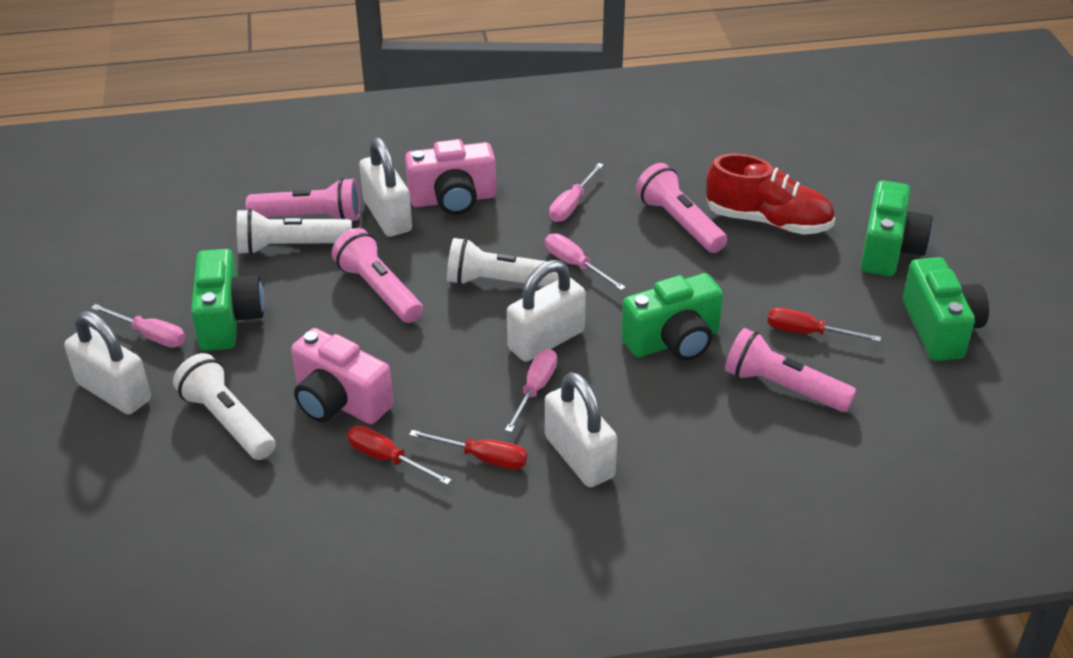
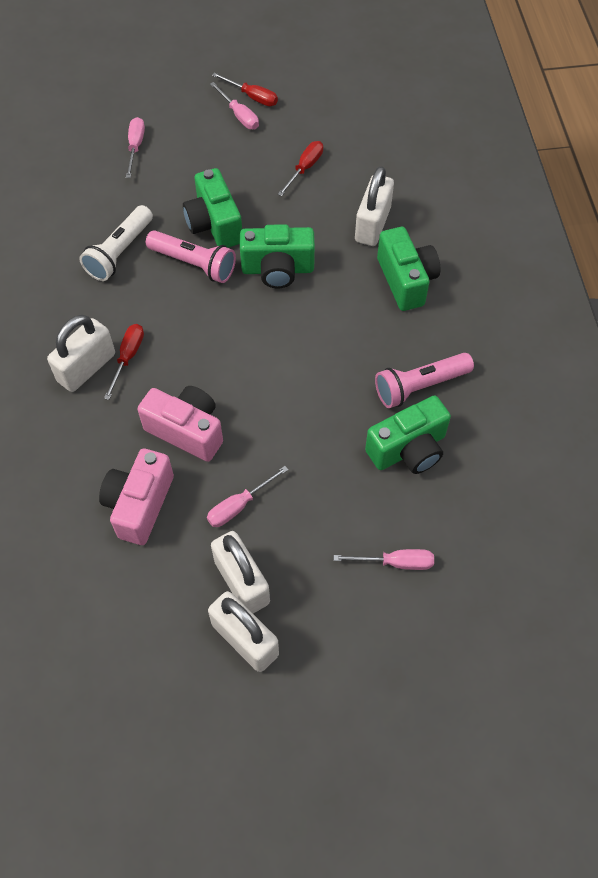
pink flashlight: 4 -> 2
red shoe: 1 -> 0
white flashlight: 3 -> 1

